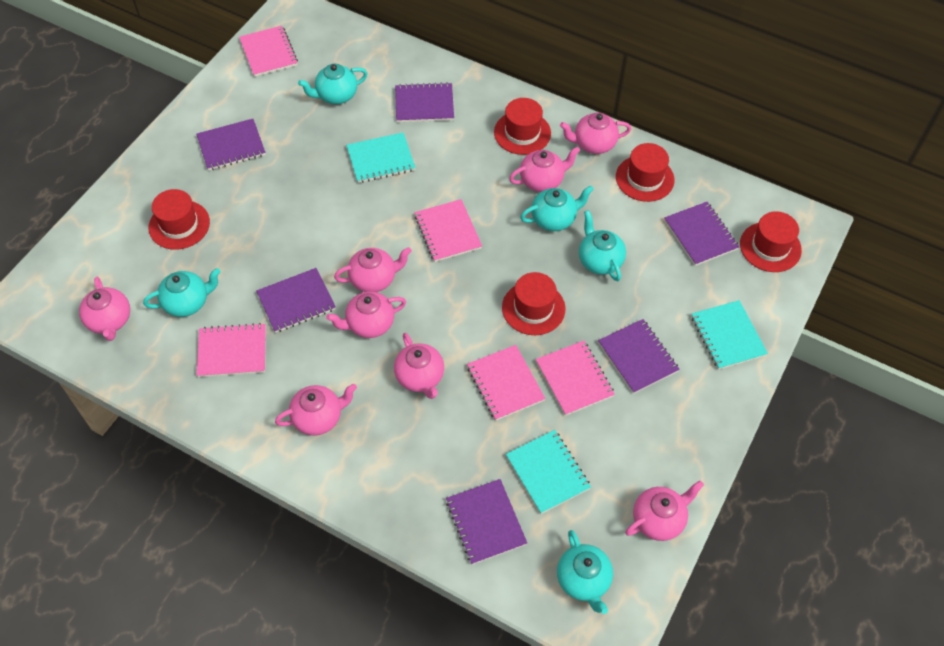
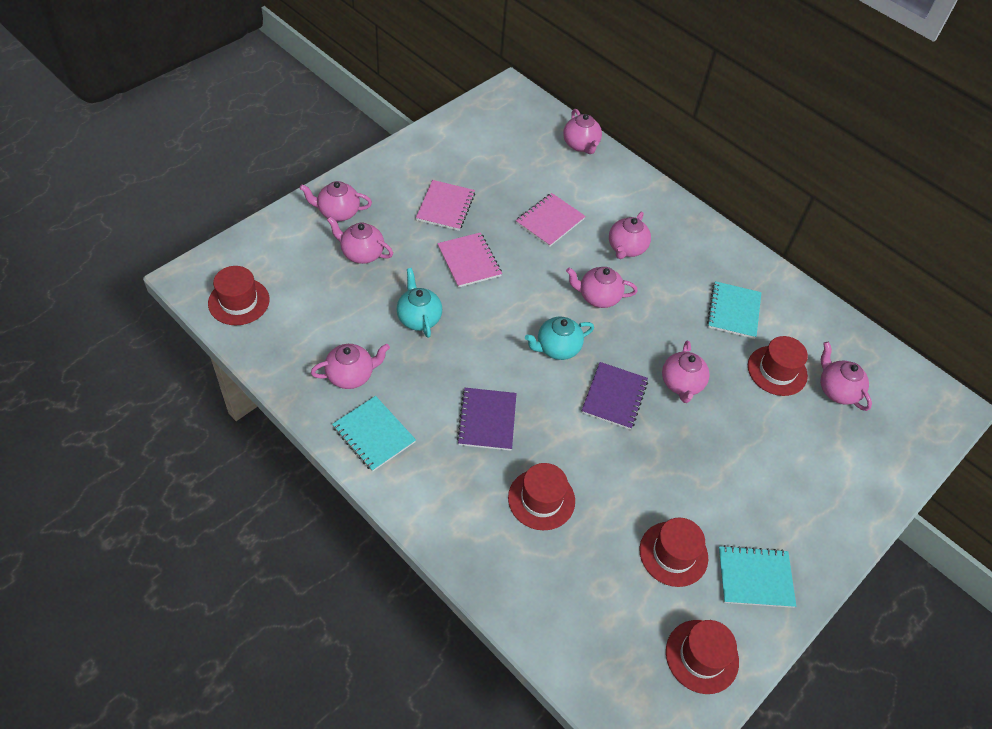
pink notebook: 5 -> 3
purple notebook: 6 -> 2
turquoise teapot: 5 -> 2

